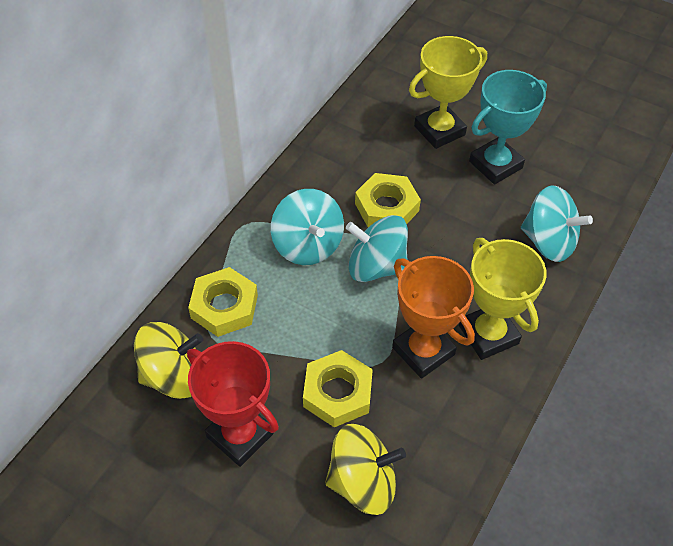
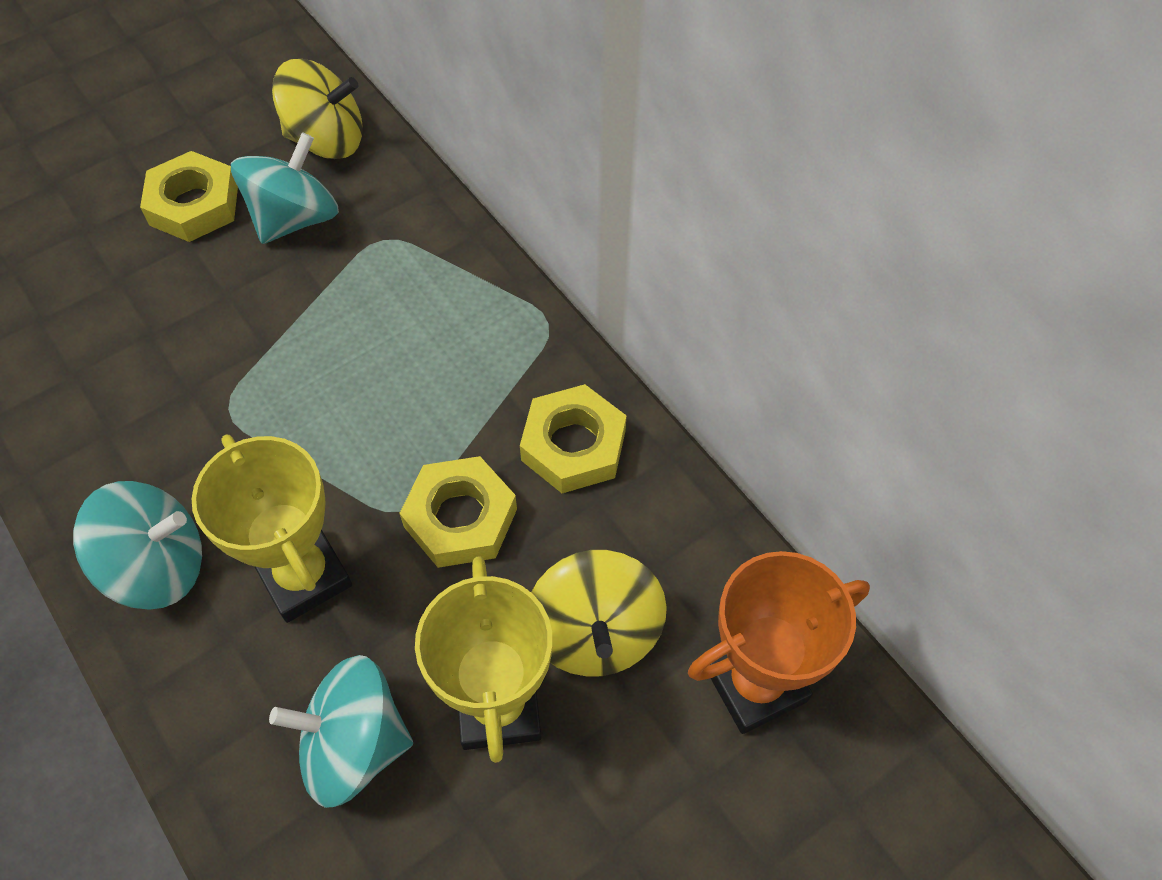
red trophy: 1 -> 0
turquoise trophy: 1 -> 0

